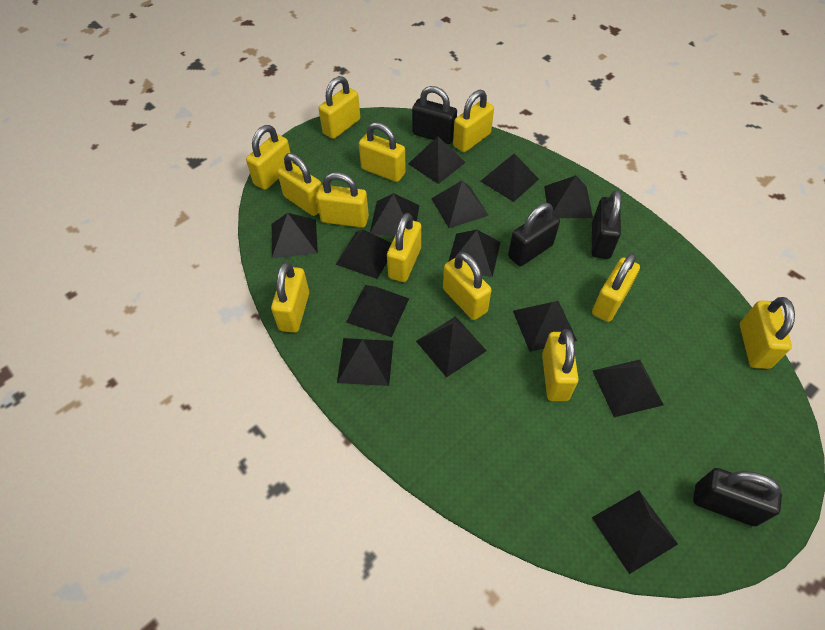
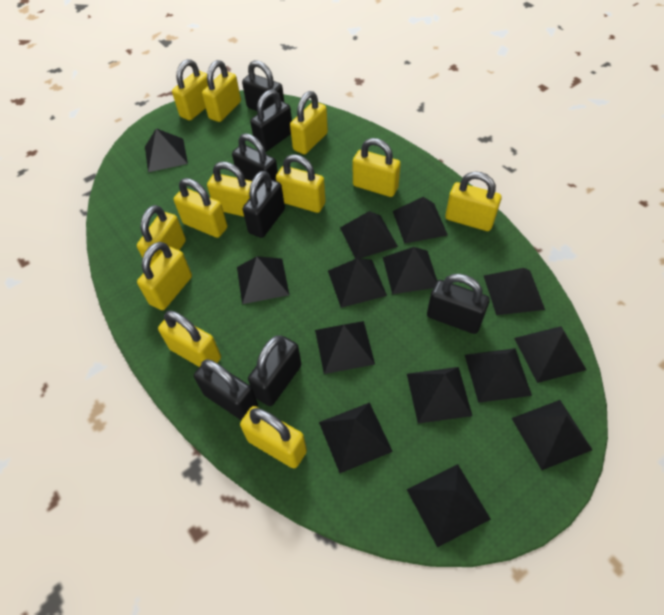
black padlock: 4 -> 7

